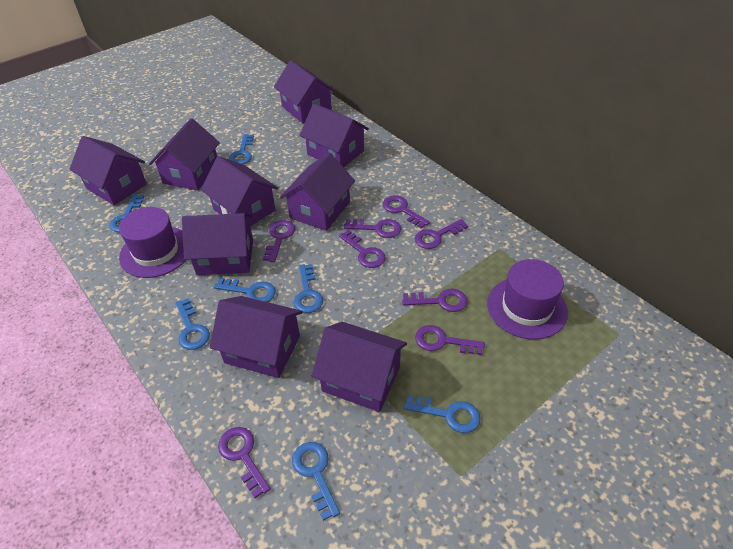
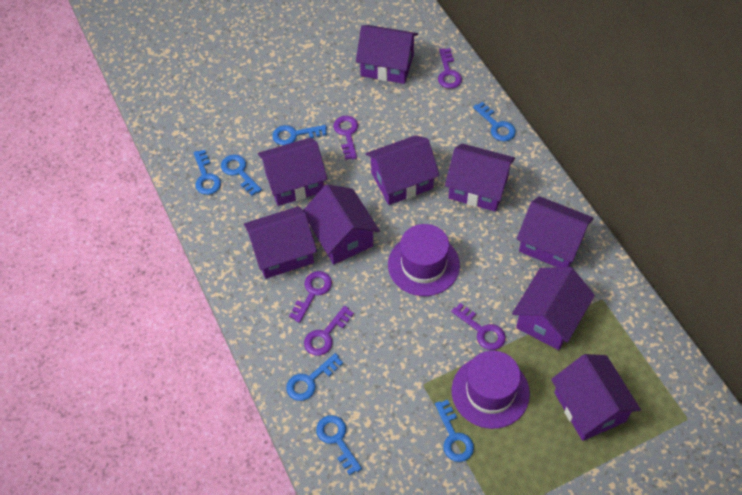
purple key: 8 -> 5

